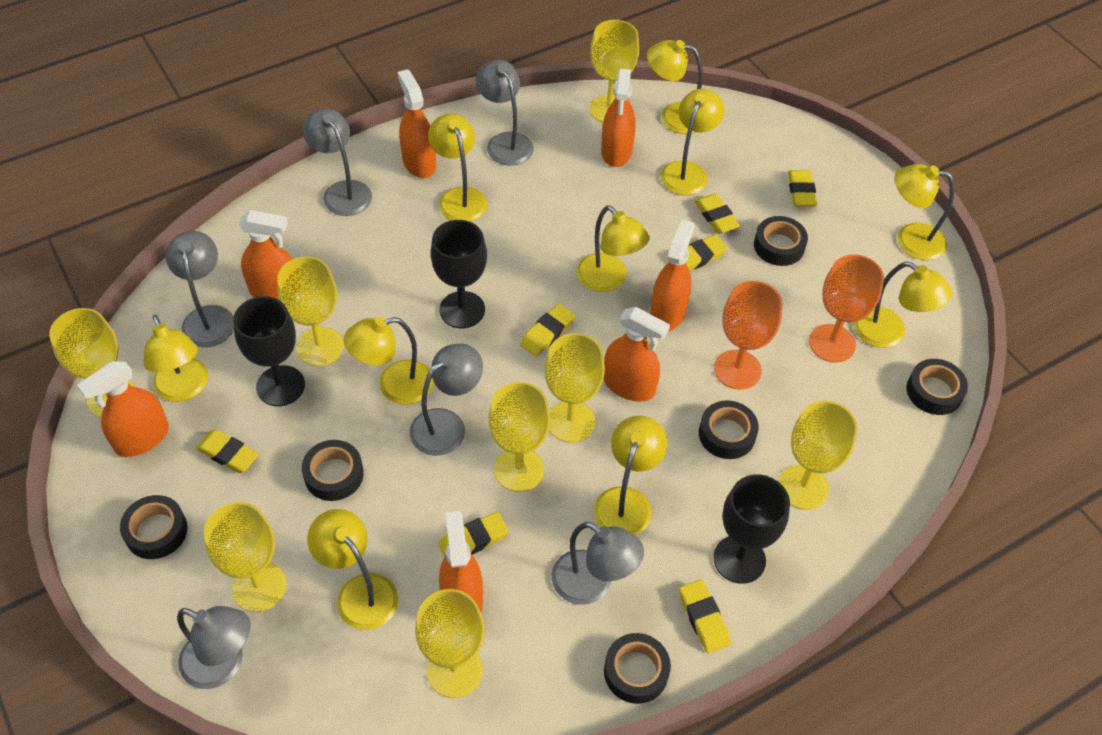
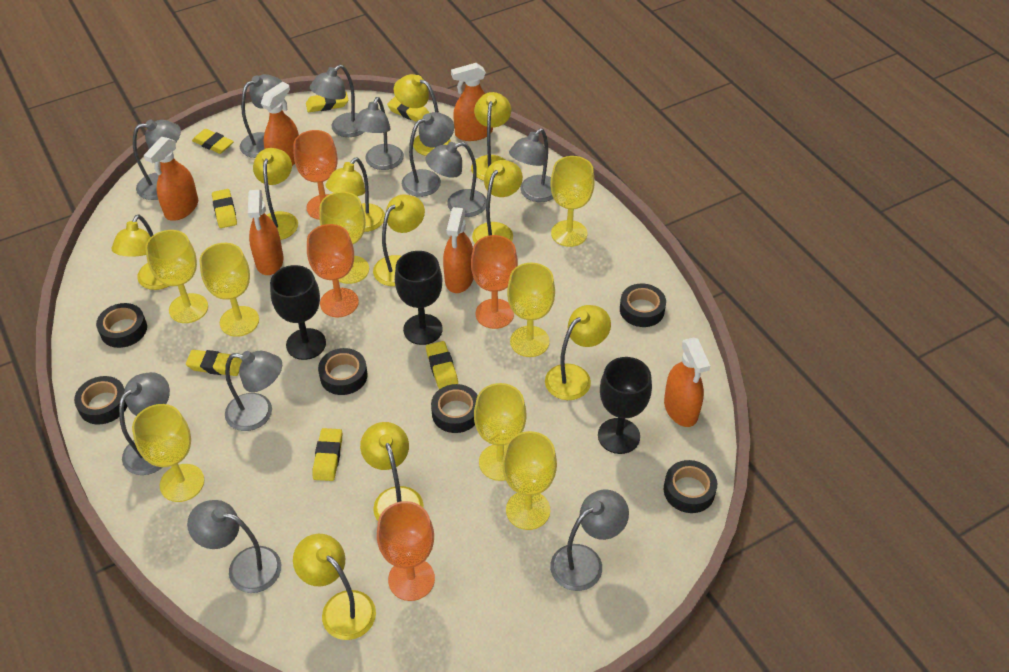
grey lamp: 6 -> 11
orange goblet: 2 -> 4
orange spray bottle: 7 -> 6

